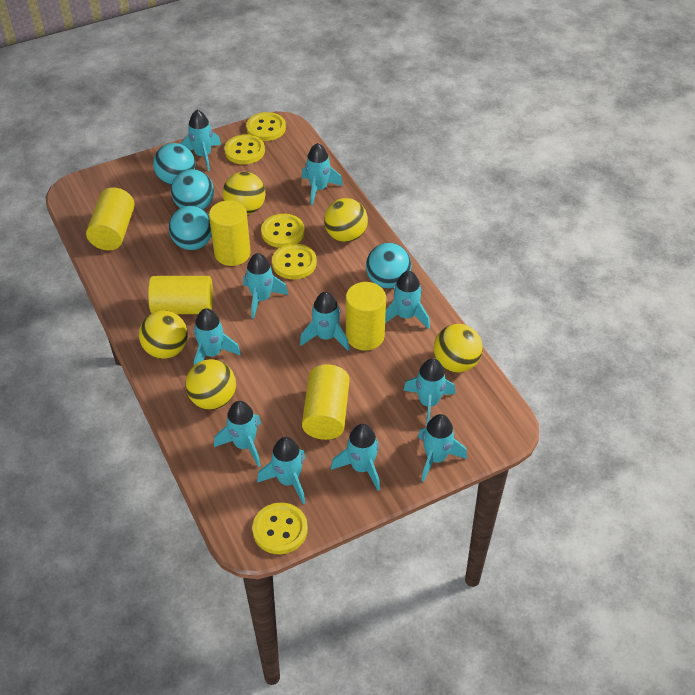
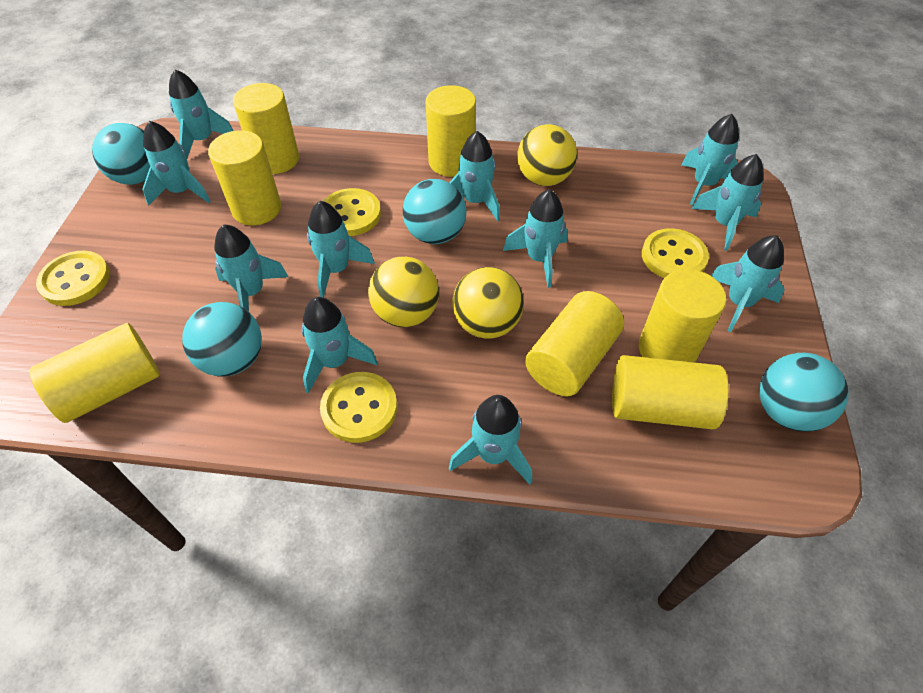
yellow ball: 5 -> 3
yellow button: 5 -> 4
yellow cylinder: 5 -> 7

